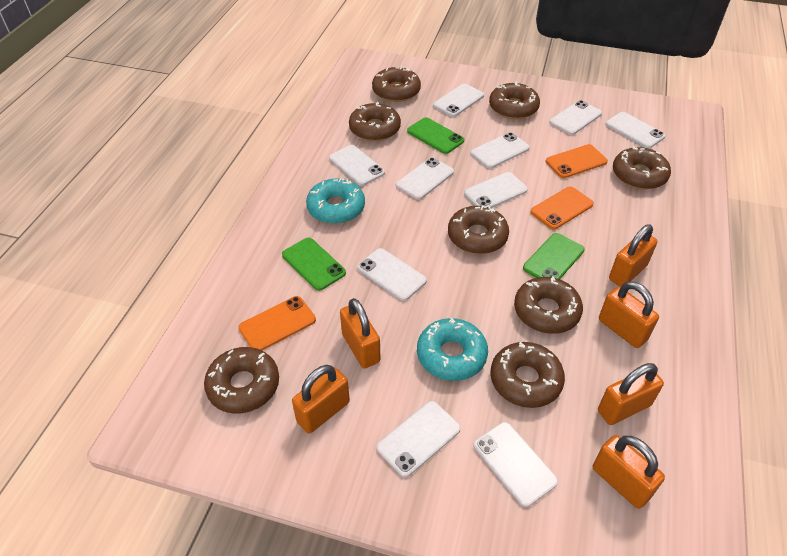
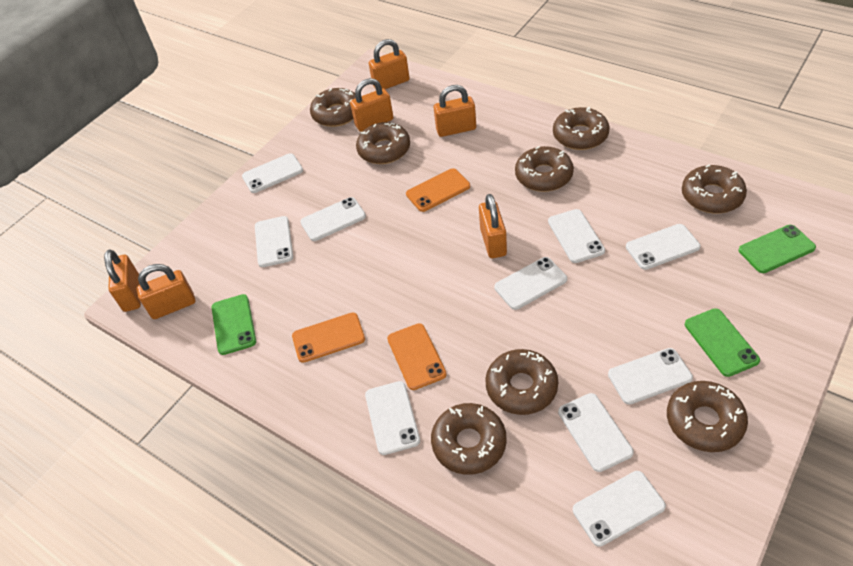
turquoise donut: 2 -> 0

